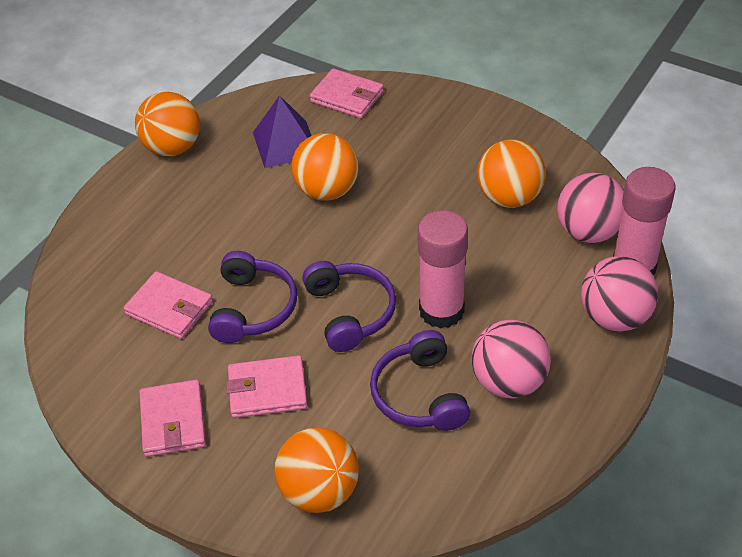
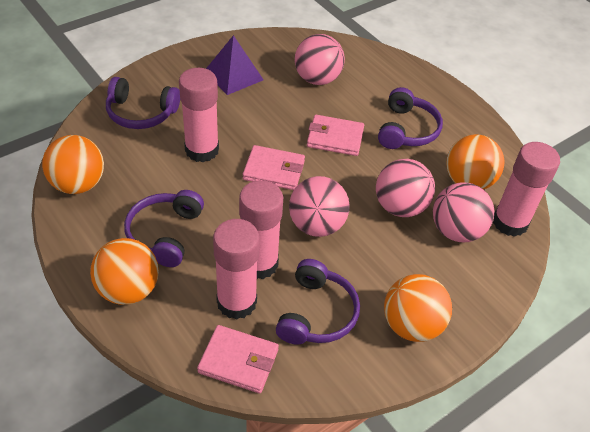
pink ball: 3 -> 4
pink glue stick: 2 -> 4
pink wallet: 4 -> 3
purple headphones: 3 -> 4

